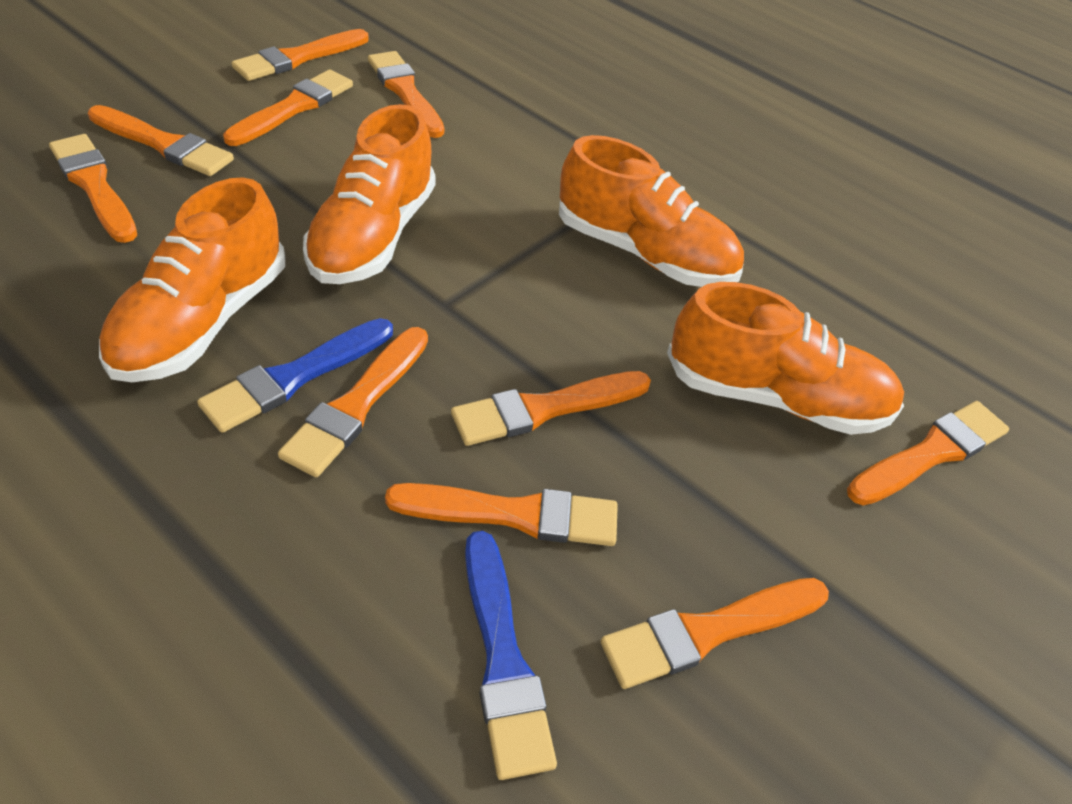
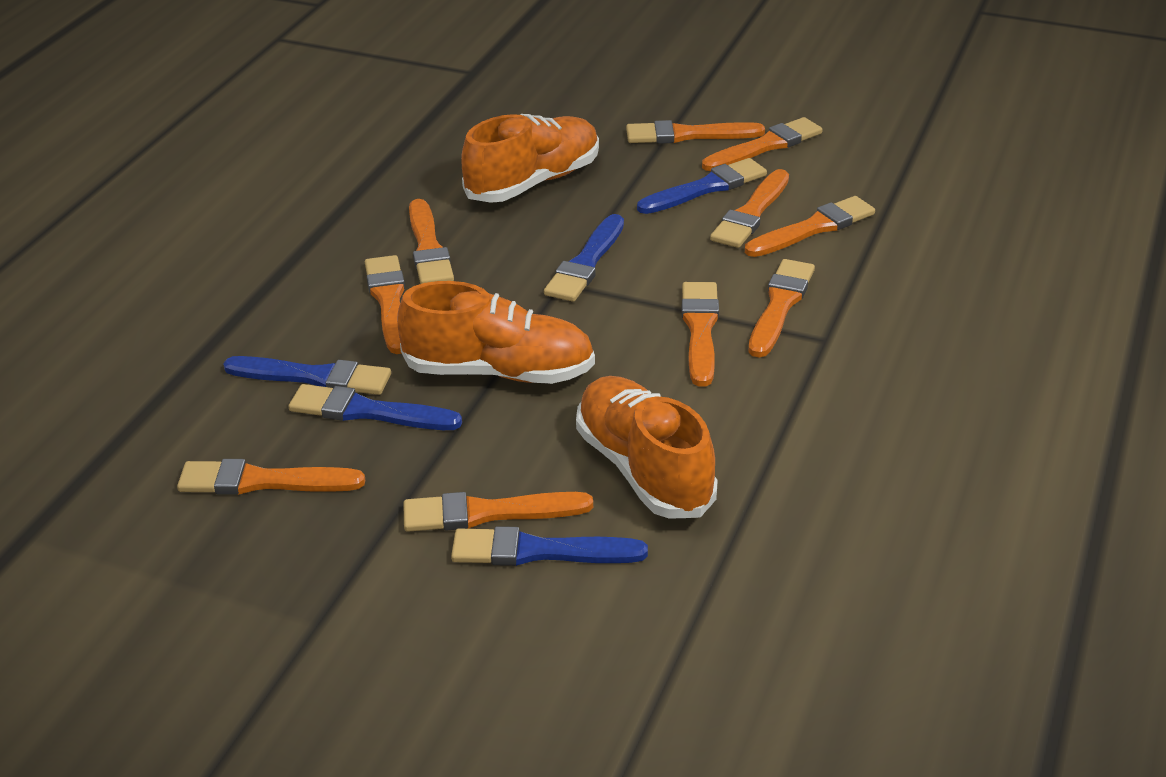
blue brush: 2 -> 5
orange shoe: 4 -> 3

